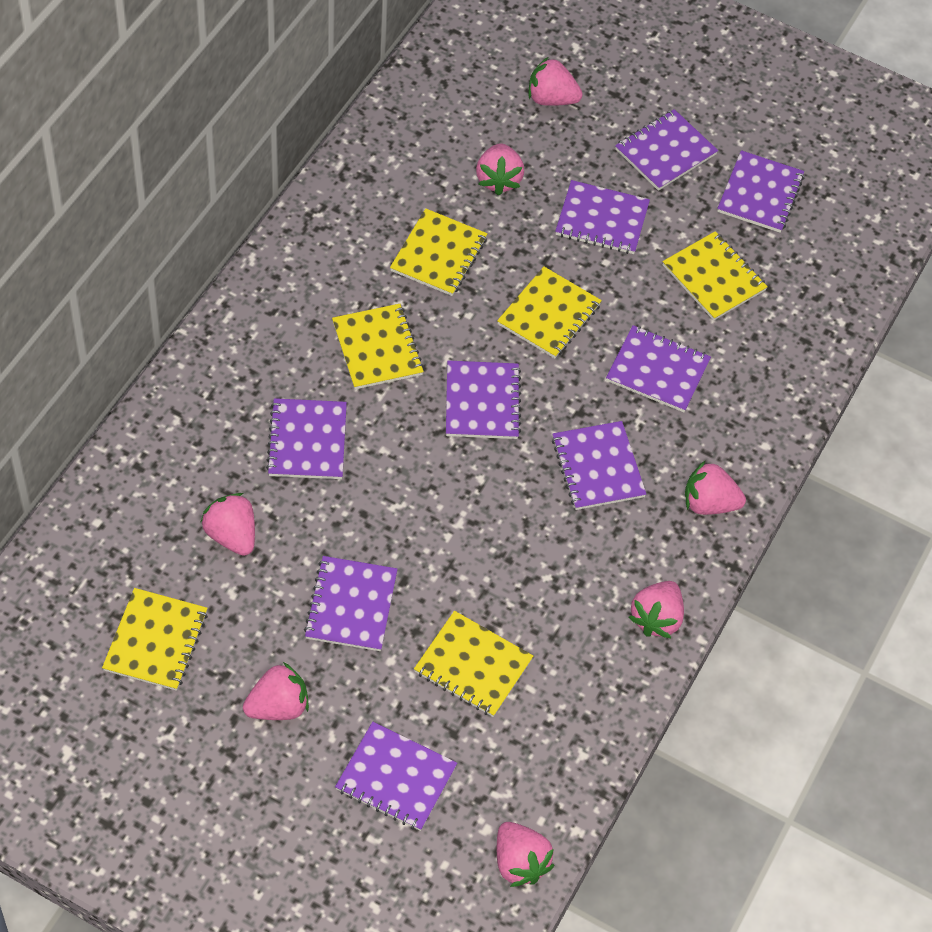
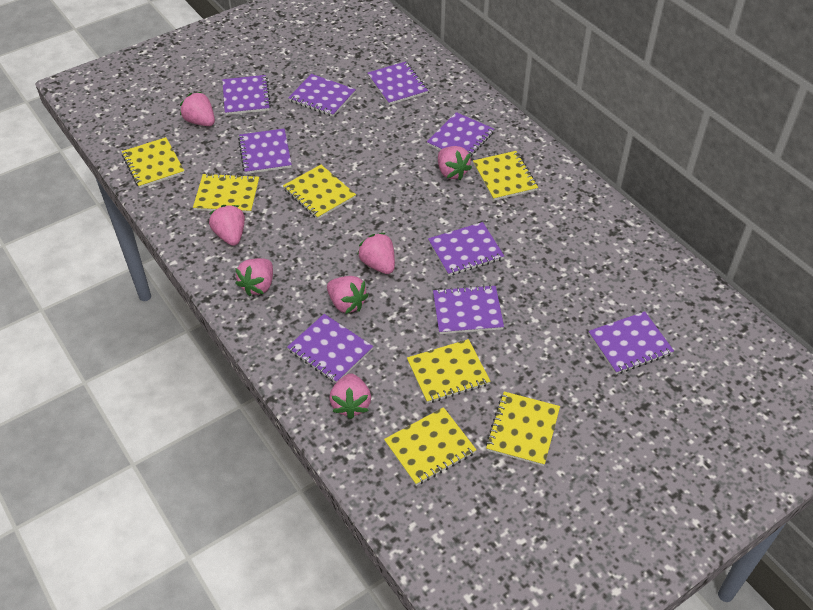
yellow notebook: 6 -> 7

